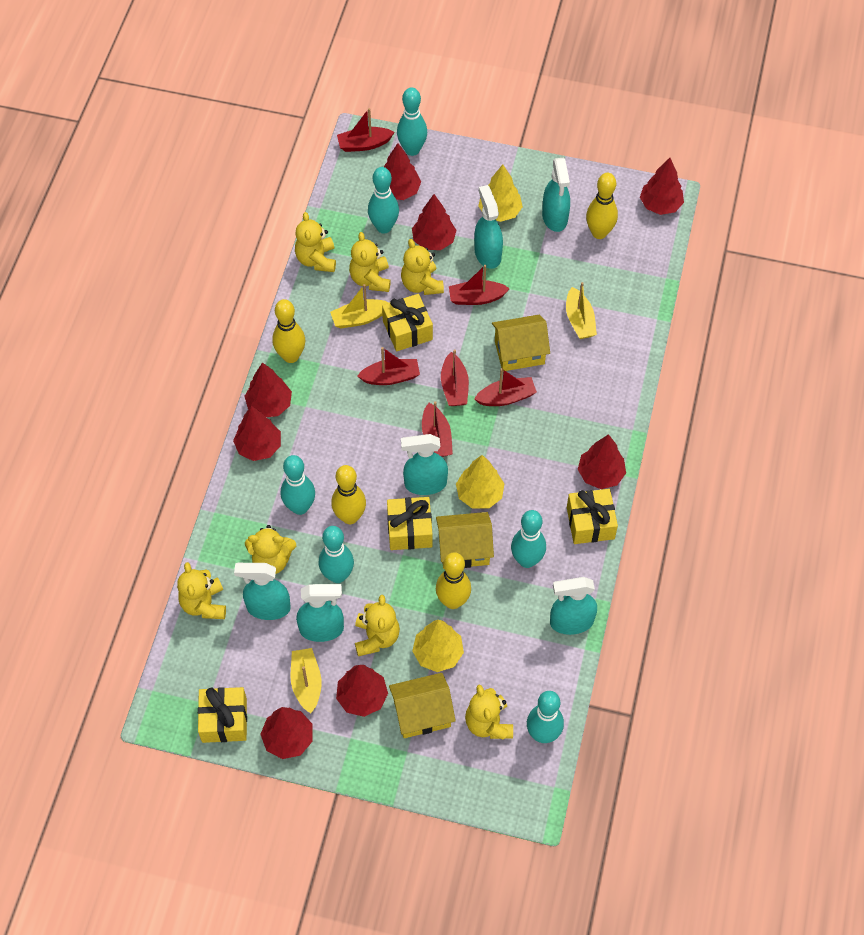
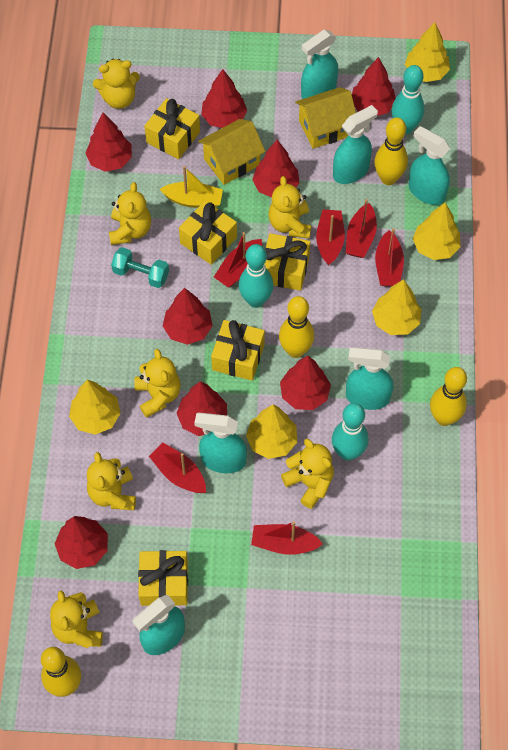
turquoise bowling pin: 6 -> 3
turquoise dumbbell: 0 -> 1
yellow boat: 3 -> 1
yellow gift: 4 -> 5
yellow house: 3 -> 2
yellow tree: 3 -> 5

